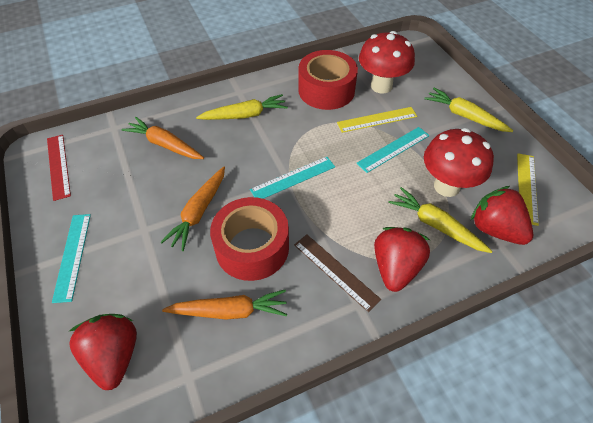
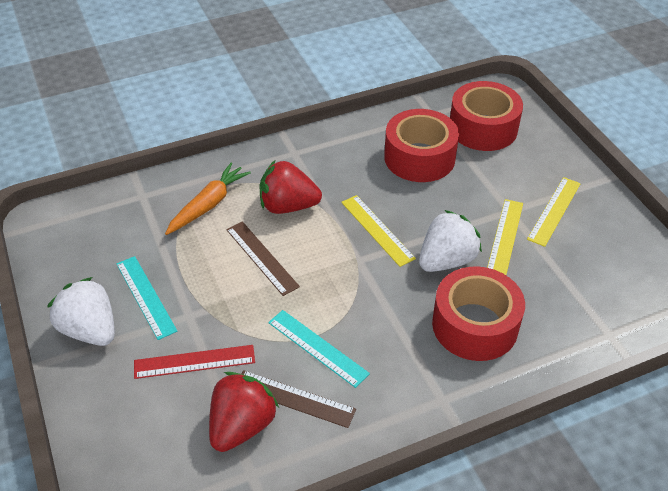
brown ruler: 1 -> 2
orange carrot: 3 -> 1
red mushroom: 2 -> 0
red strawberry: 3 -> 2
red tape: 2 -> 3
turquoise ruler: 3 -> 2
white strawberry: 0 -> 2
yellow carrot: 3 -> 0
yellow ruler: 2 -> 3

